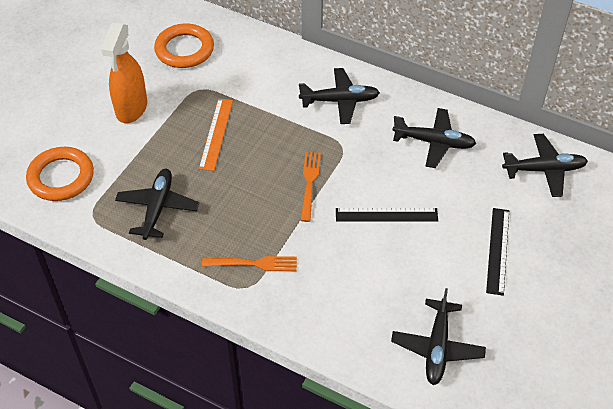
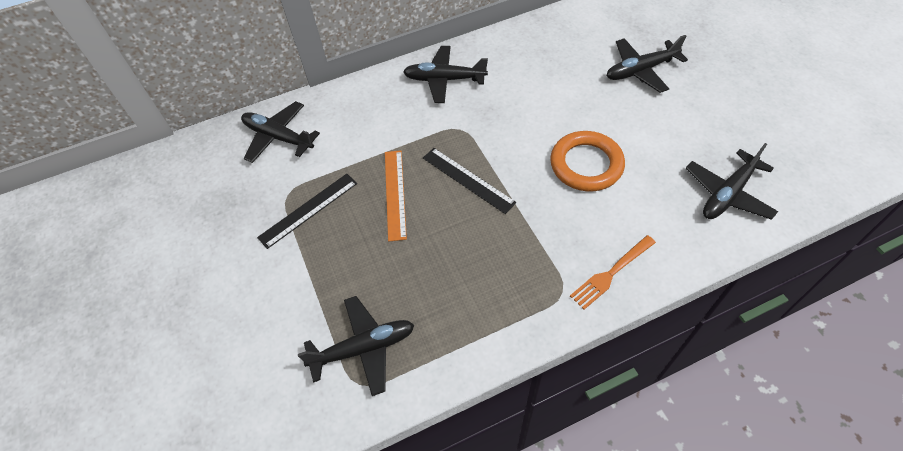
orange fork: 2 -> 1
orange ring: 2 -> 1
orange spray bottle: 1 -> 0

